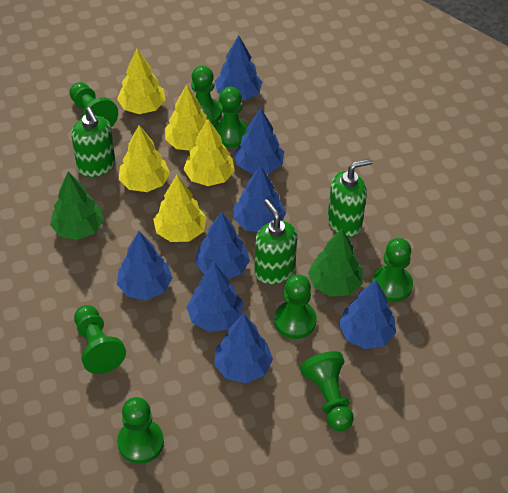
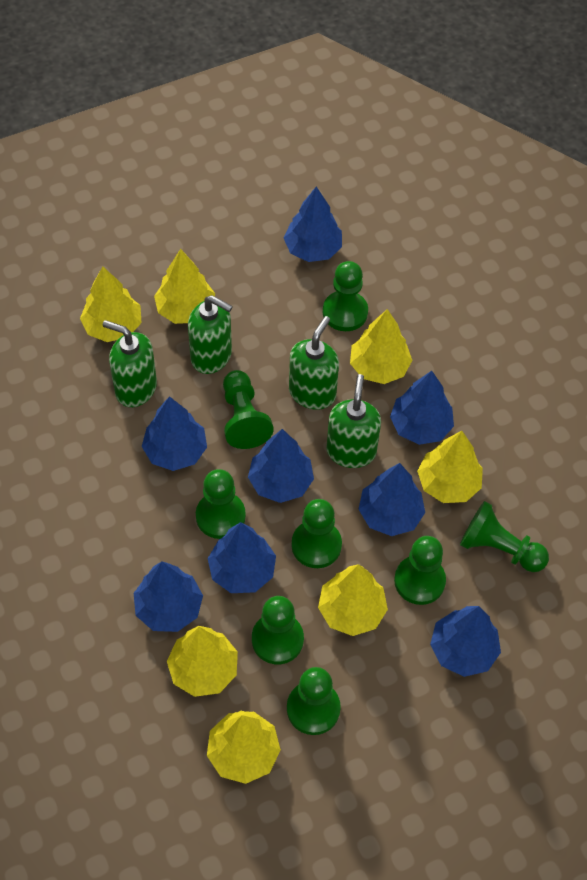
green soap dispenser: 3 -> 4
green tree: 2 -> 0
yellow tree: 5 -> 7

